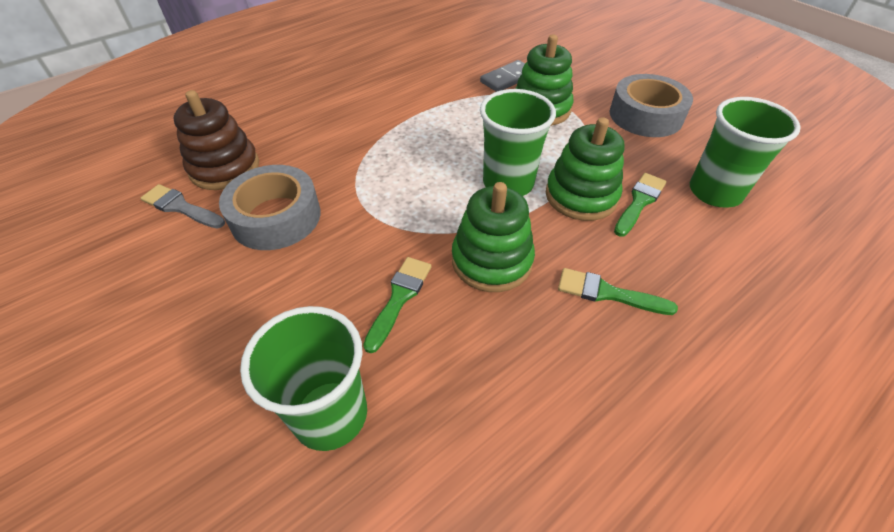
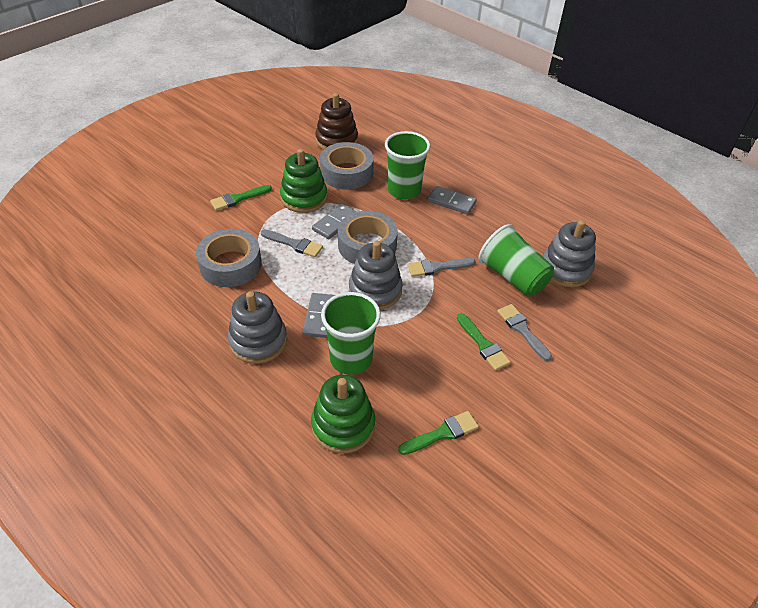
green stacking toy: 3 -> 2
grey brush: 1 -> 3
grey domino: 1 -> 3
grey stacking toy: 0 -> 3
grey tape: 2 -> 3

